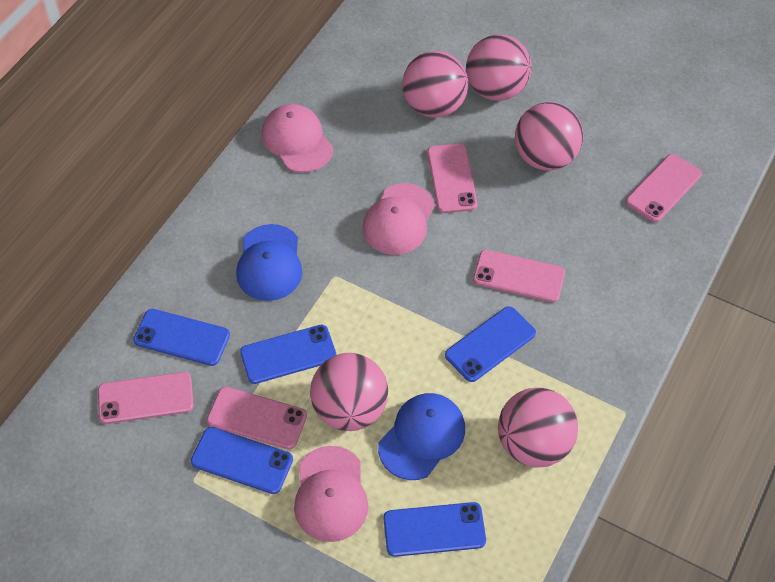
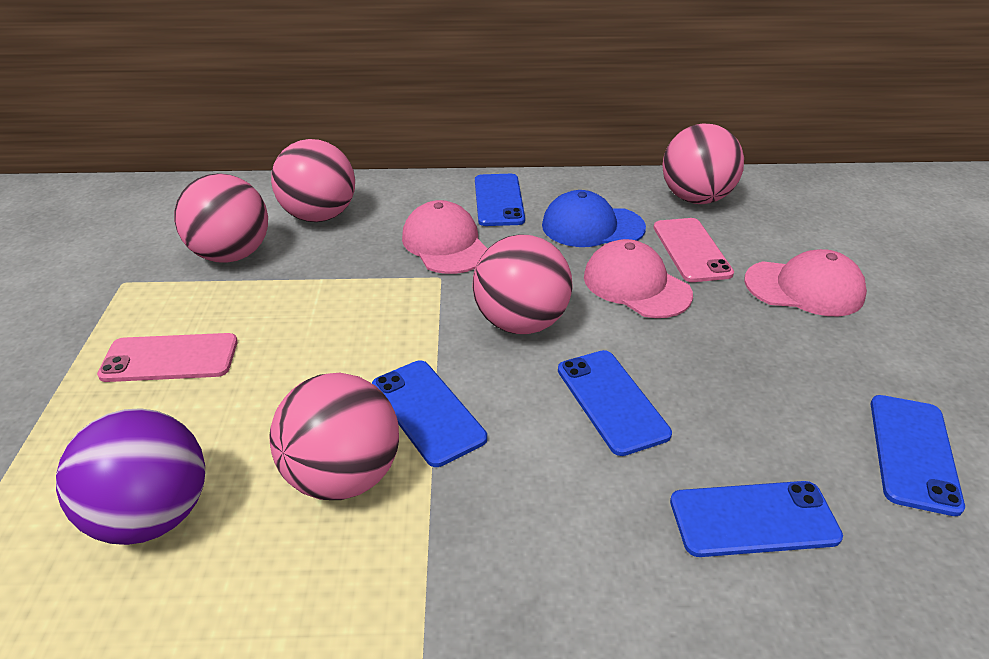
blue cap: 2 -> 1
pink phone: 5 -> 2
purple ball: 0 -> 1

